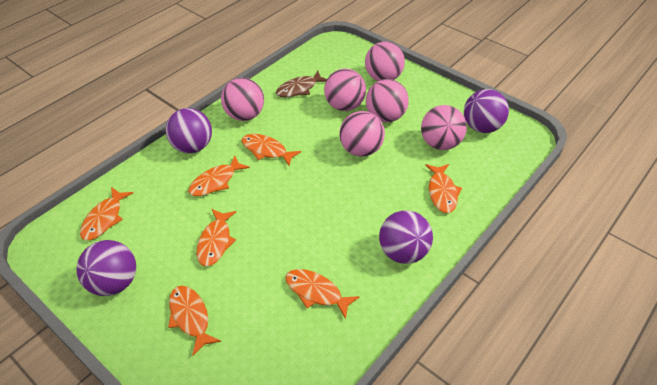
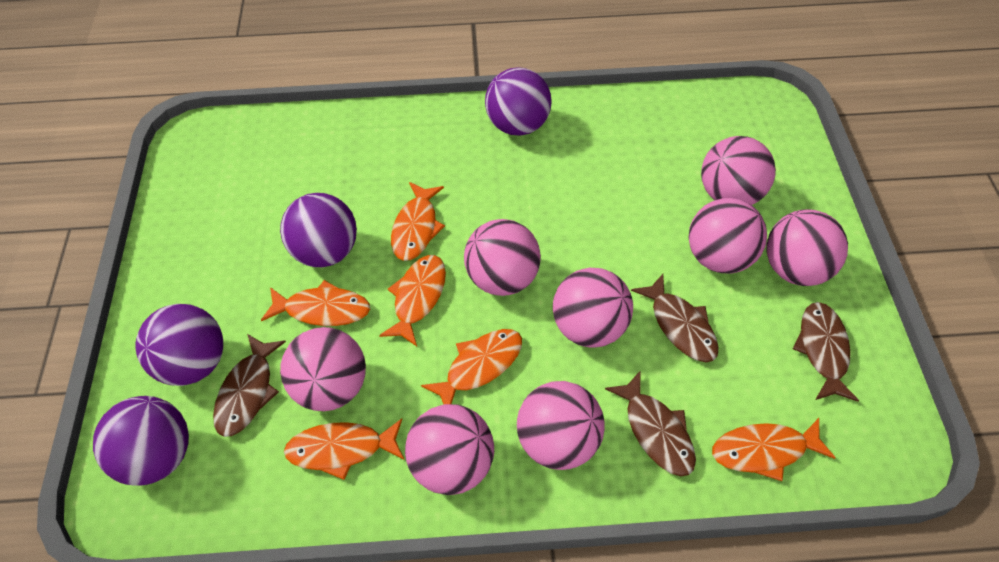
brown fish: 1 -> 4
orange fish: 7 -> 6
pink ball: 6 -> 8

